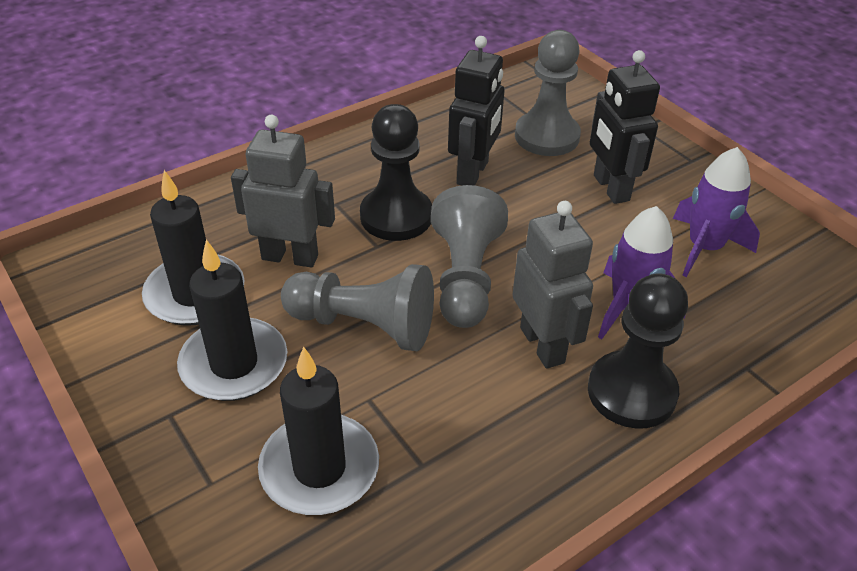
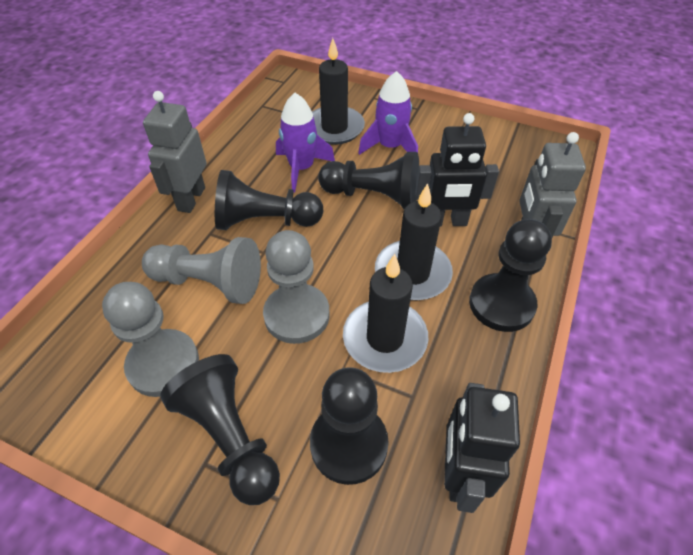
black pawn: 2 -> 5

